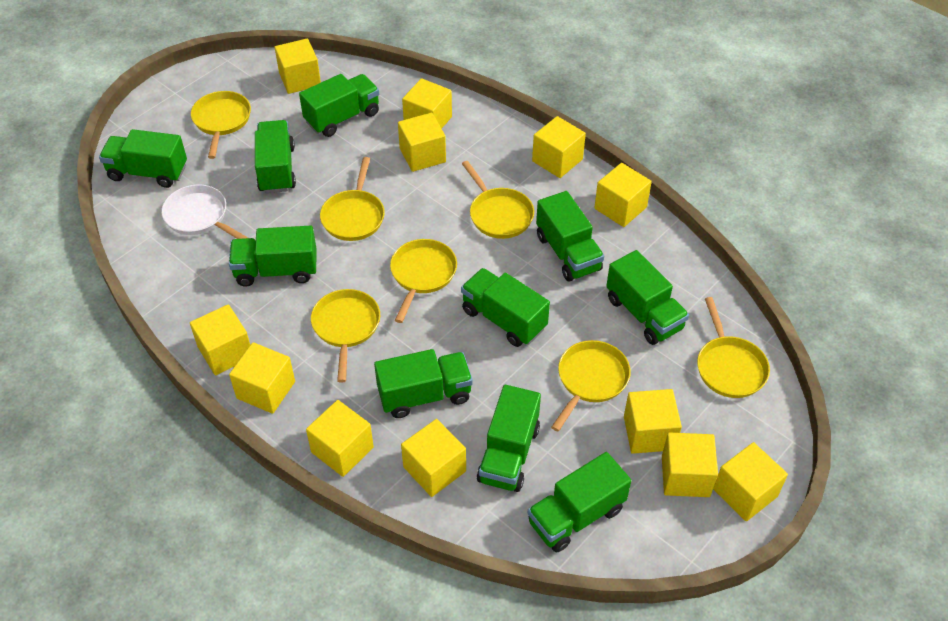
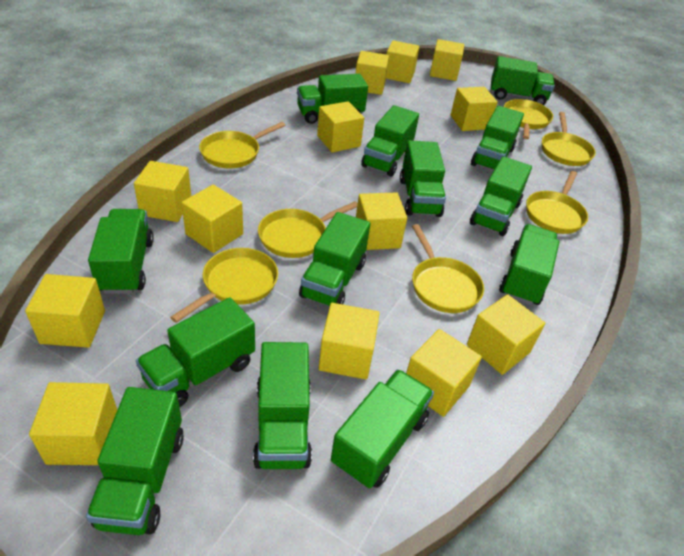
green truck: 10 -> 13
white pan: 1 -> 0
yellow cube: 12 -> 13

